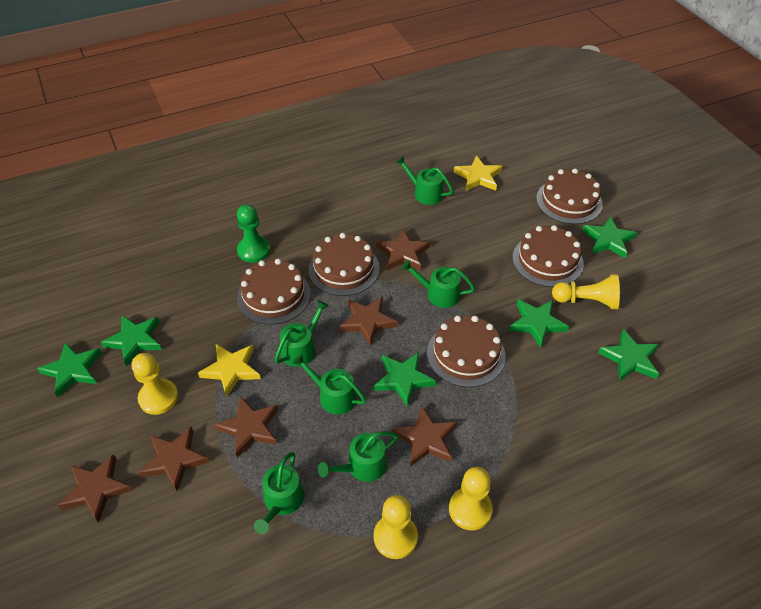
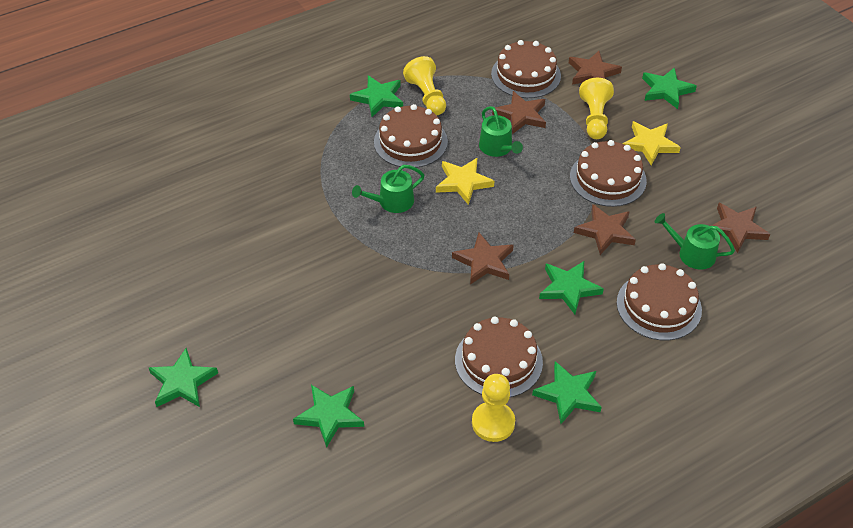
brown star: 6 -> 5
green pawn: 1 -> 0
green watering can: 6 -> 3
yellow pawn: 4 -> 3

